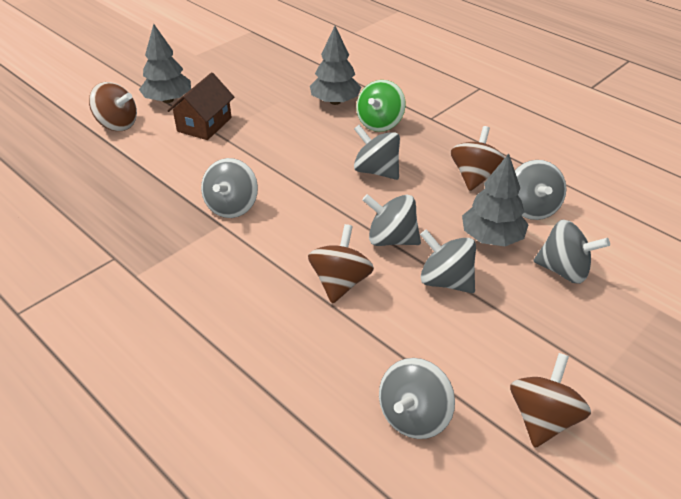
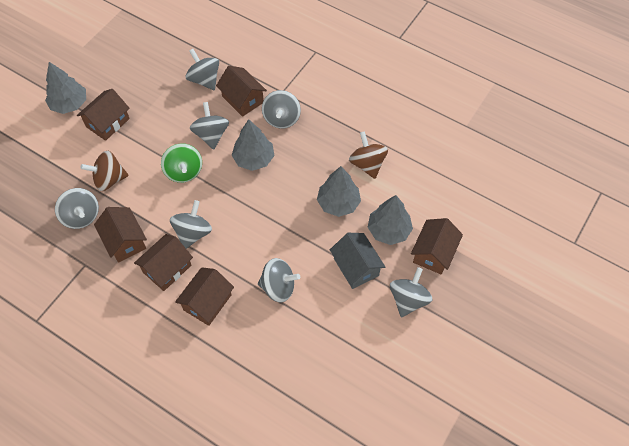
brown house: 1 -> 6
brown spinning top: 4 -> 2
grey house: 0 -> 1
grey tree: 3 -> 4

